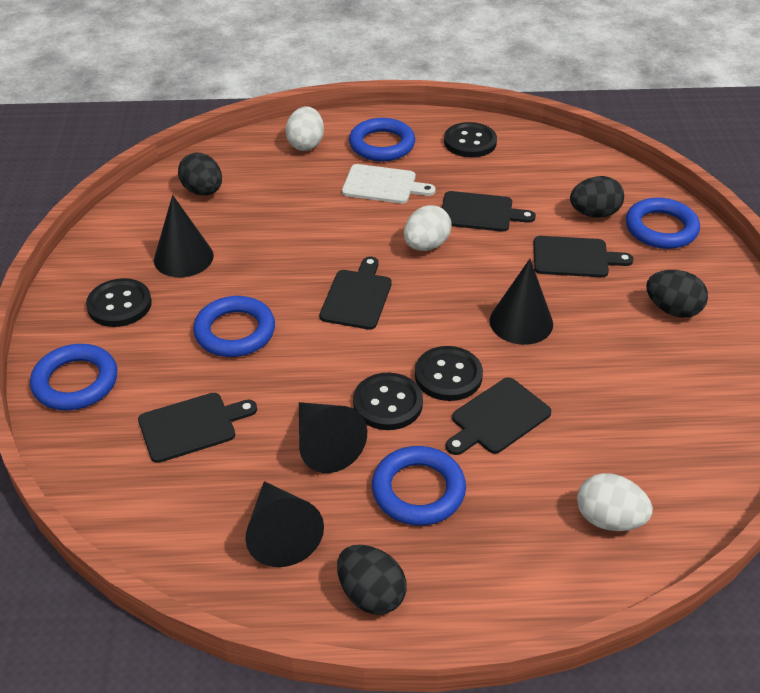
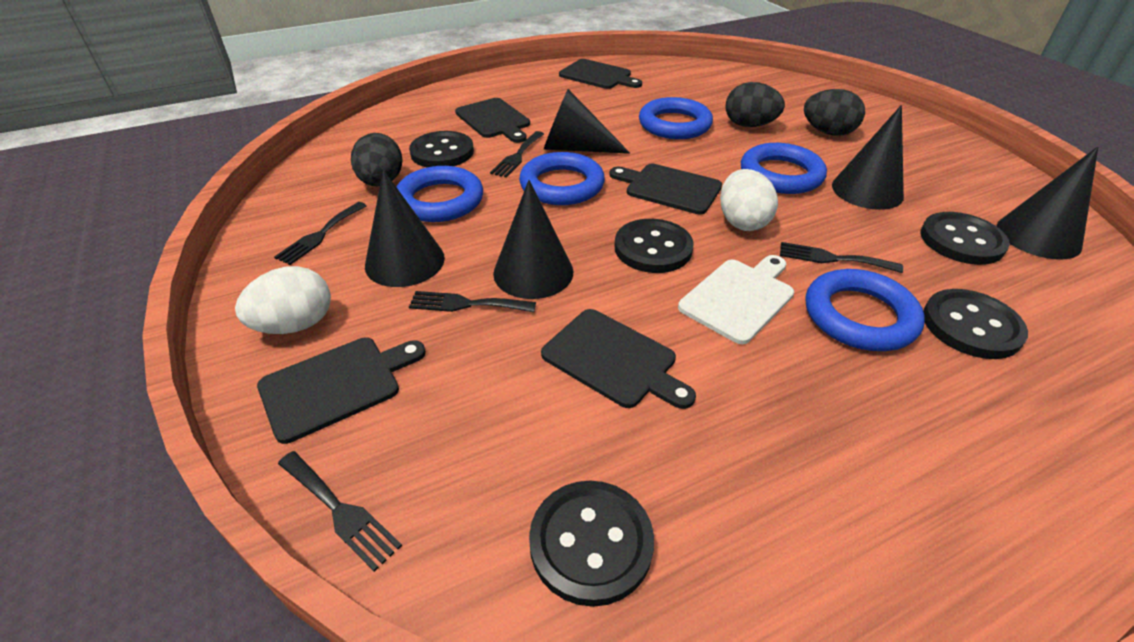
black button: 4 -> 5
black cone: 4 -> 5
black egg: 4 -> 3
black fork: 0 -> 5
white egg: 3 -> 2

